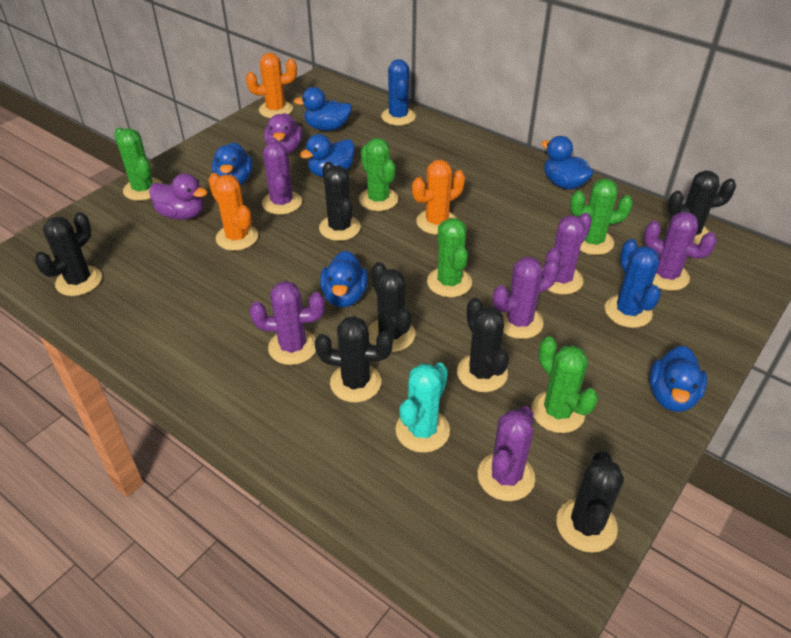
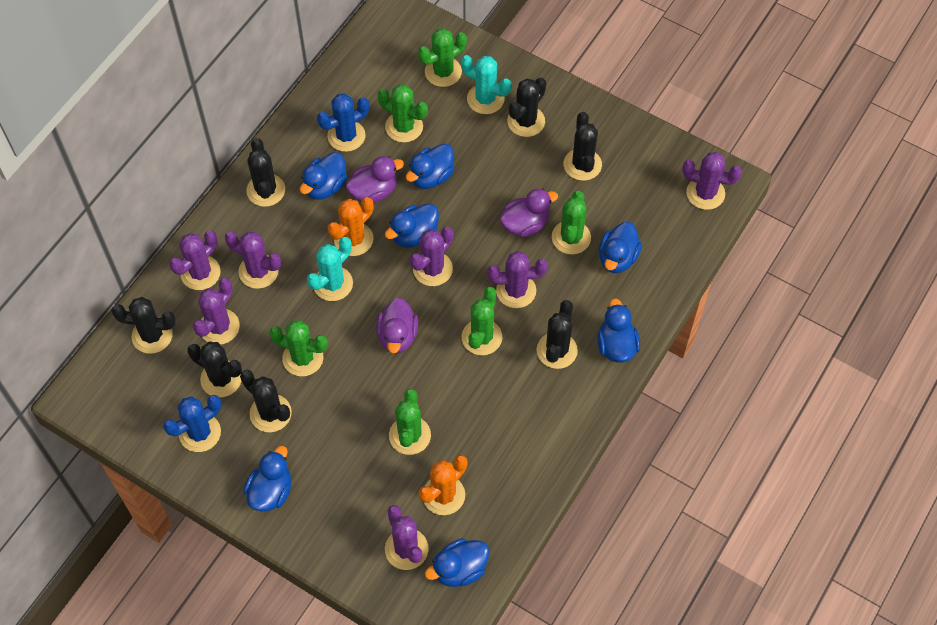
blue duck: 6 -> 7
green cactus: 5 -> 6
orange cactus: 3 -> 2
purple cactus: 6 -> 7
purple duck: 2 -> 3
turquoise cactus: 1 -> 2

